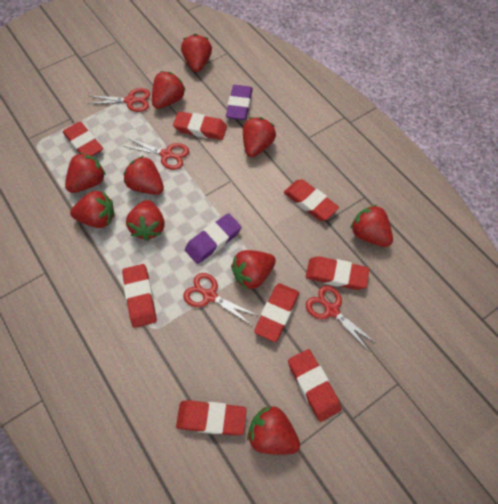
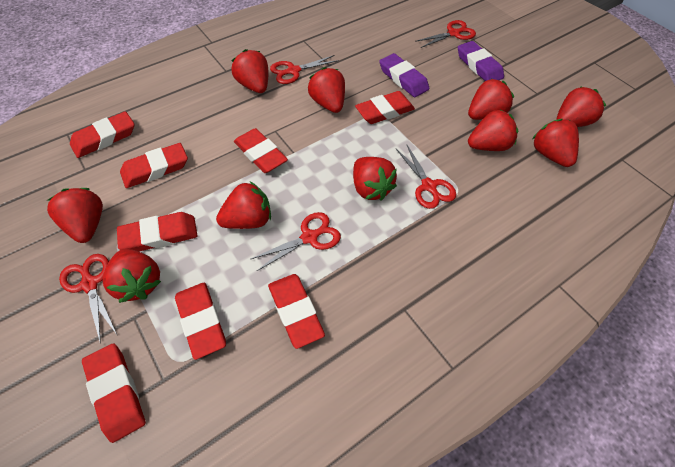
red scissors: 4 -> 5

